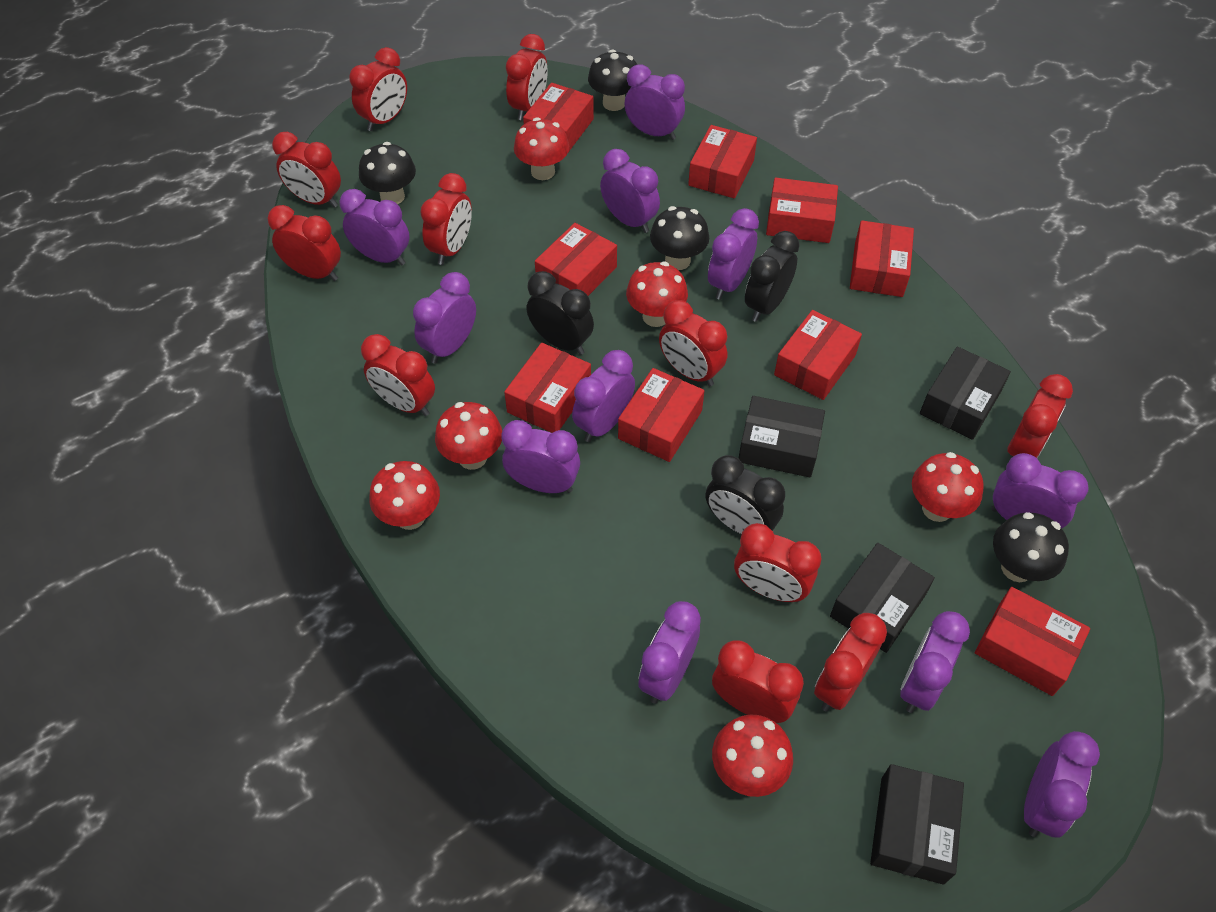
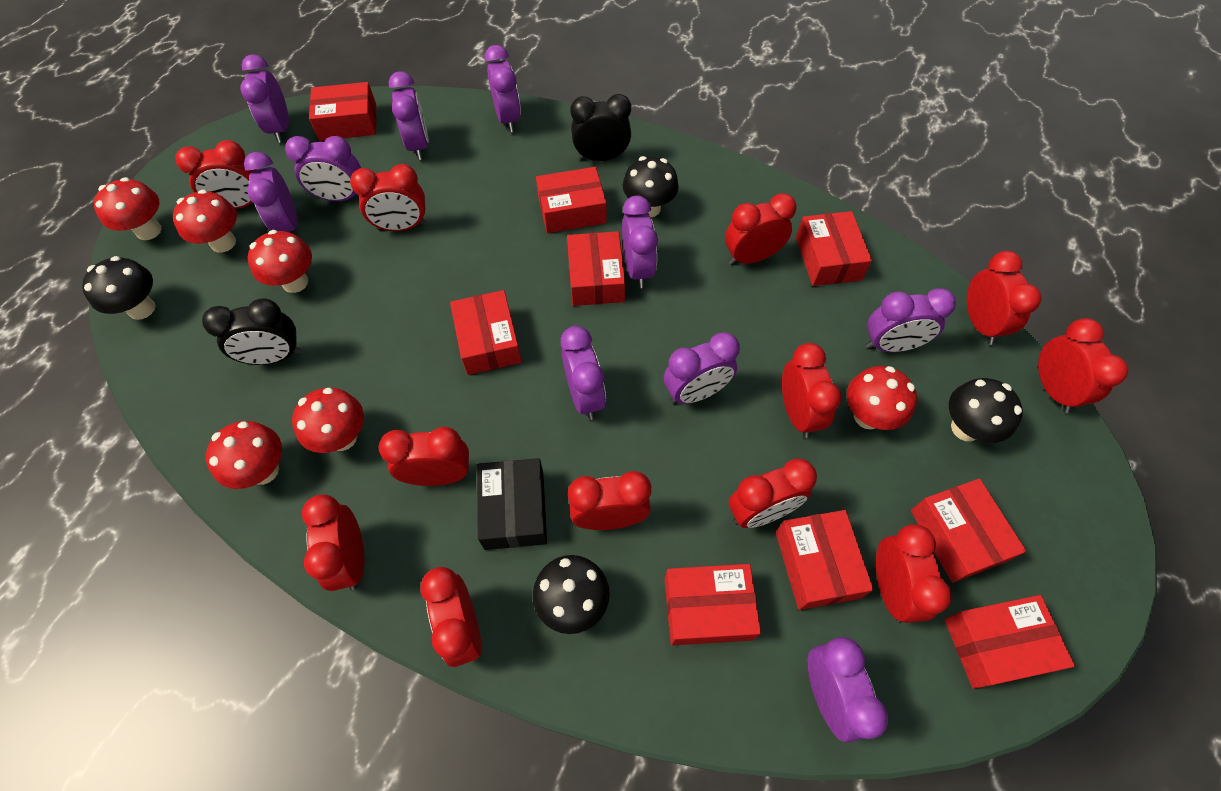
black box: 4 -> 1
black clock: 3 -> 2
purple clock: 11 -> 10
red clock: 11 -> 12

